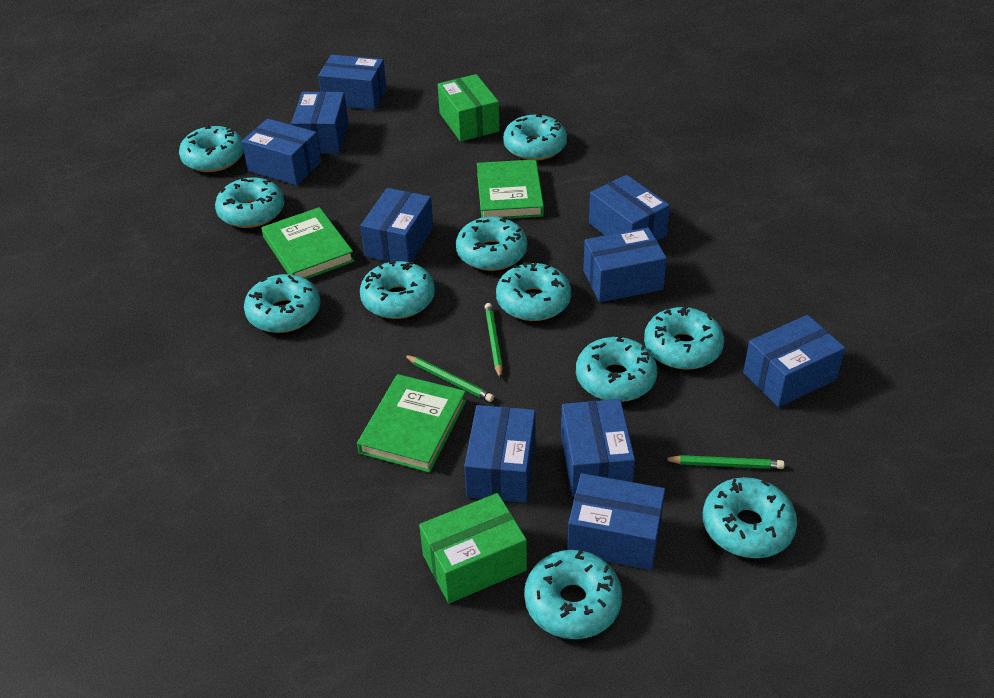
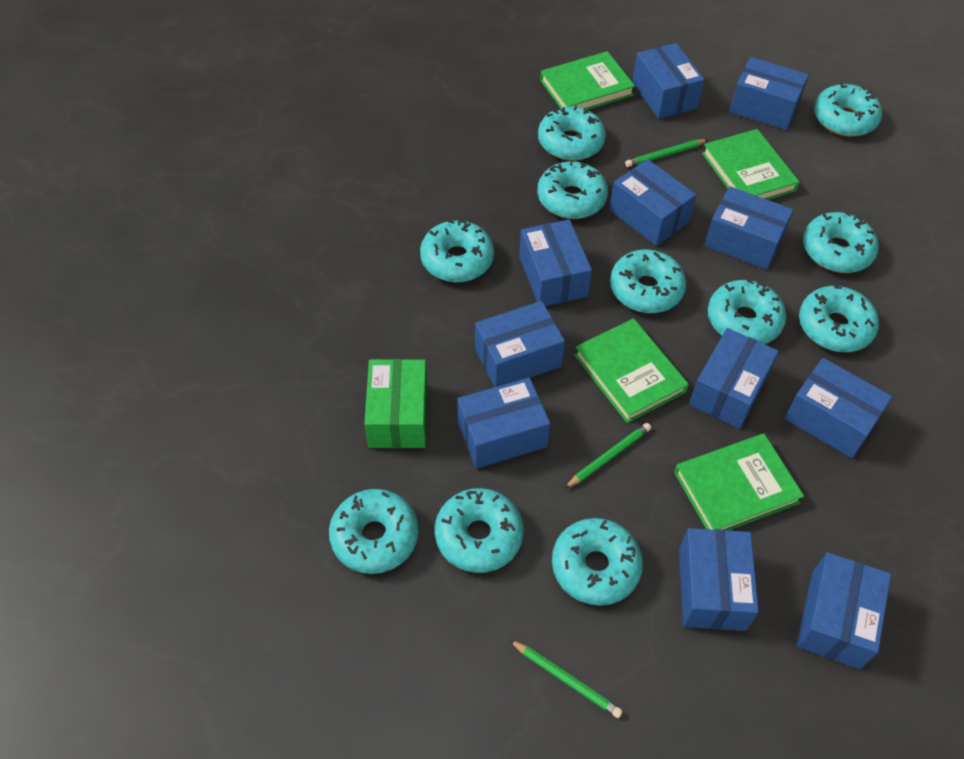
blue box: 10 -> 11
green book: 3 -> 4
green box: 2 -> 1

